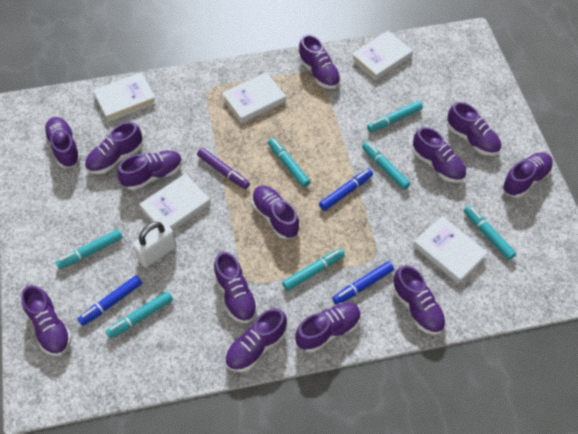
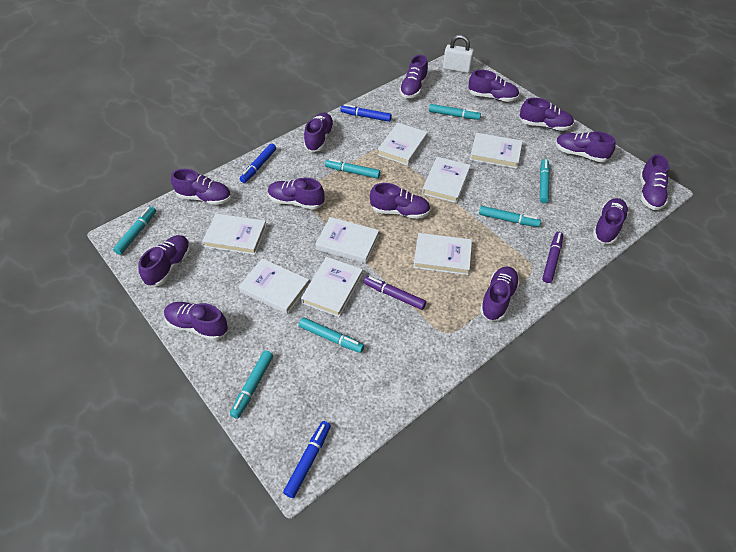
purple marker: 1 -> 2
white book: 5 -> 8

